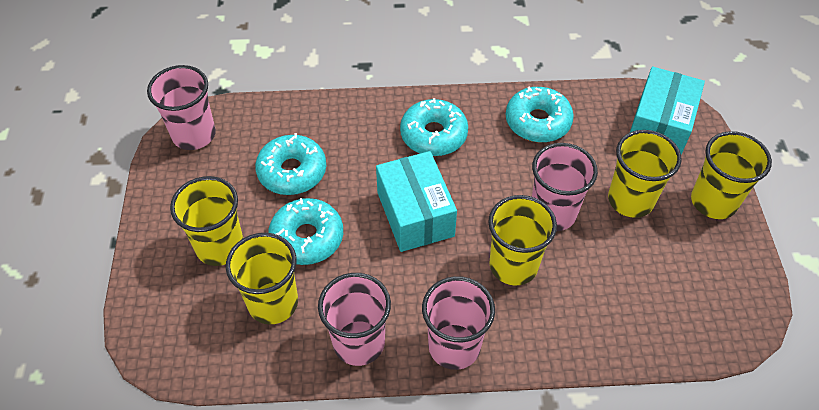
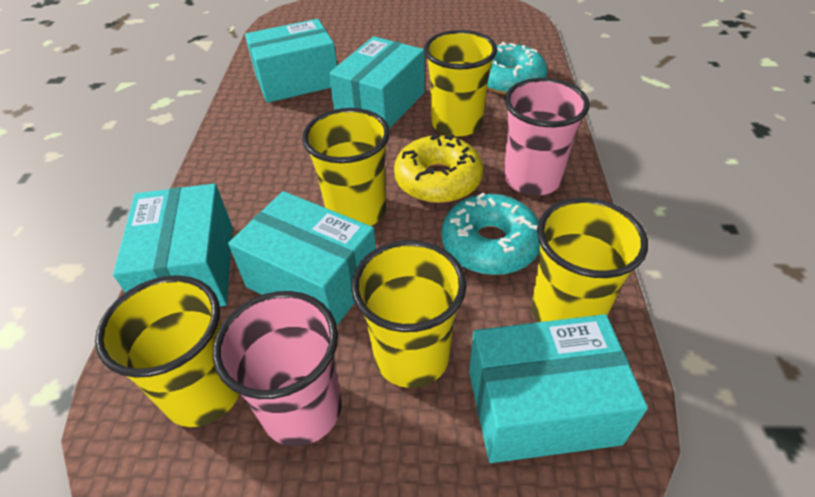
pink cup: 4 -> 2
turquoise box: 2 -> 5
turquoise donut: 4 -> 2
yellow donut: 0 -> 1

